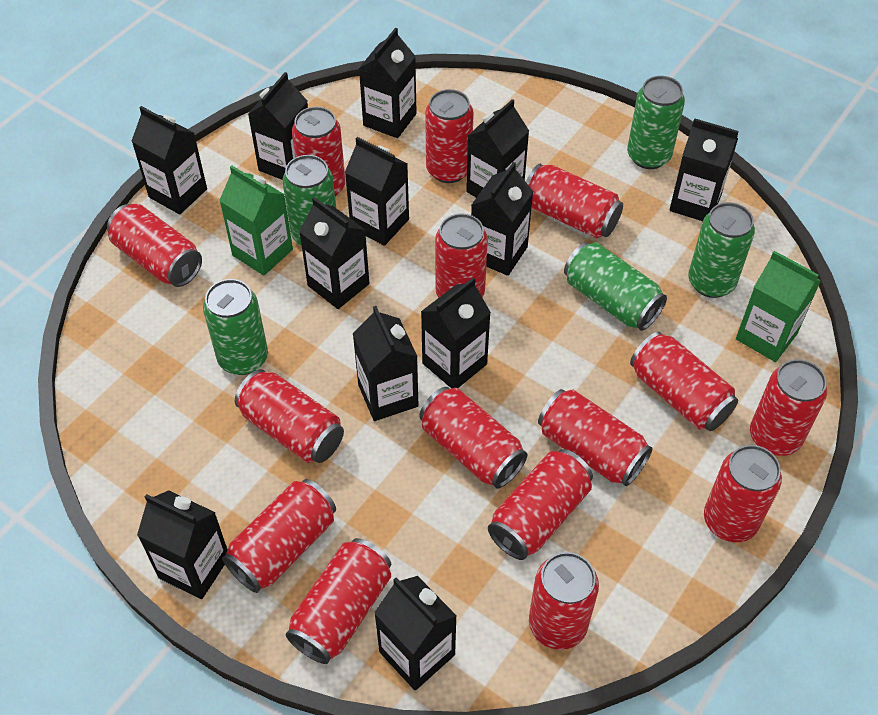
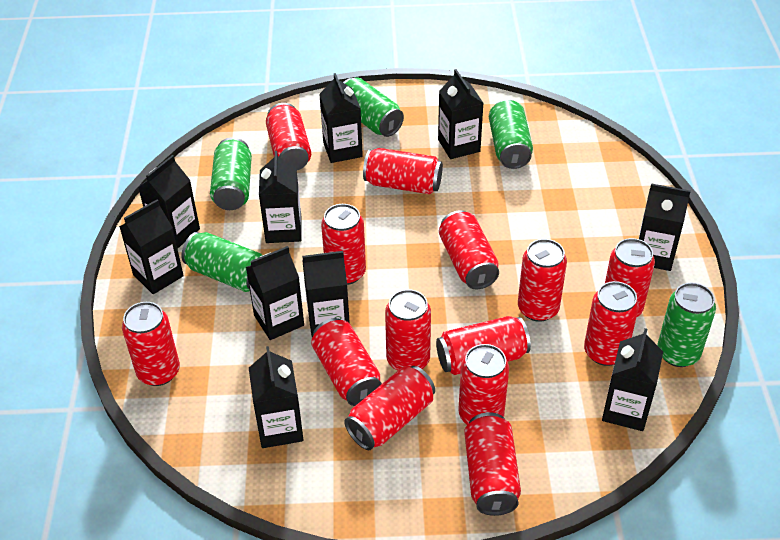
black carton: 12 -> 10
green carton: 2 -> 0
red can: 15 -> 14

